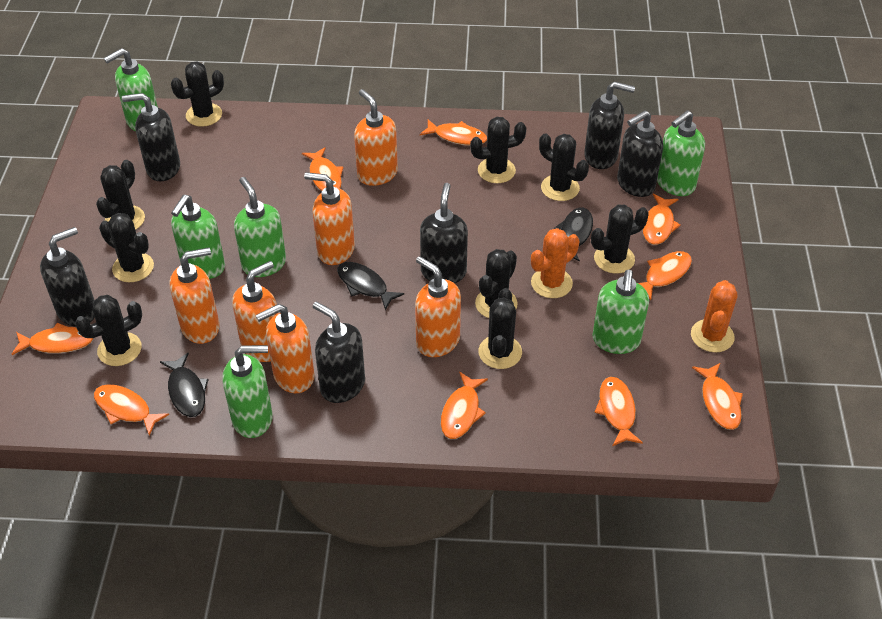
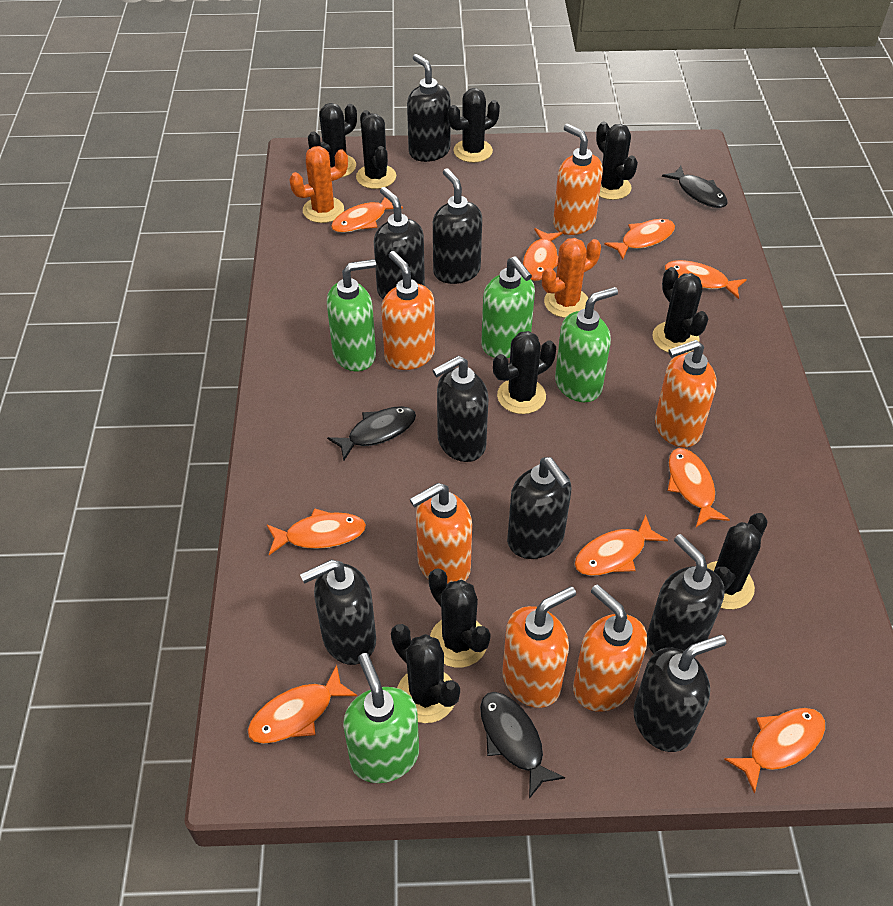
black soap dispenser: 6 -> 8
green soap dispenser: 6 -> 4

